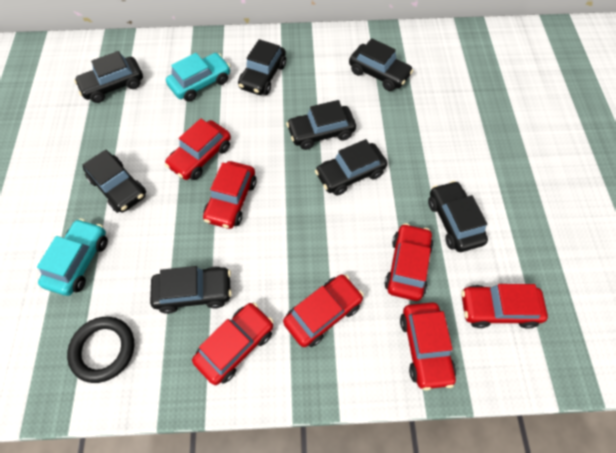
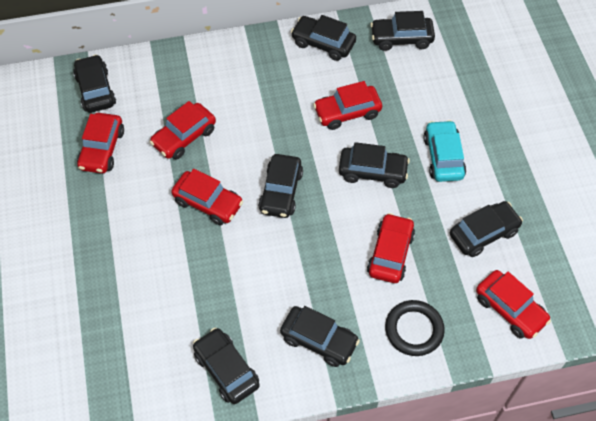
red car: 7 -> 6
turquoise car: 2 -> 1

